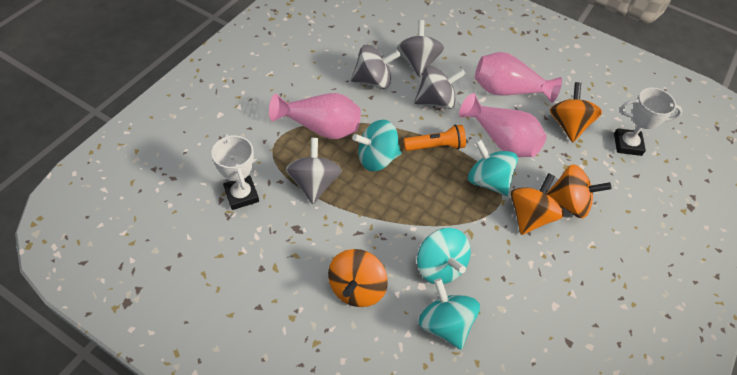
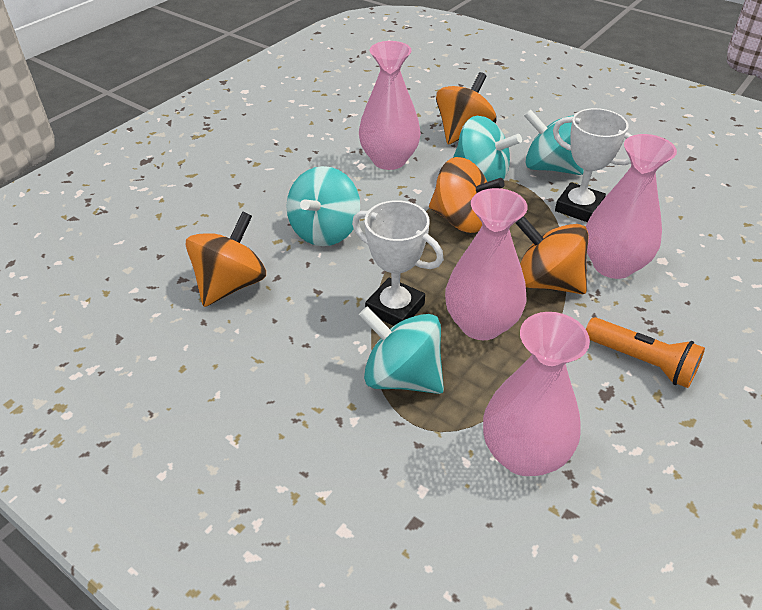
grey spinning top: 4 -> 0
pink vase: 3 -> 4

